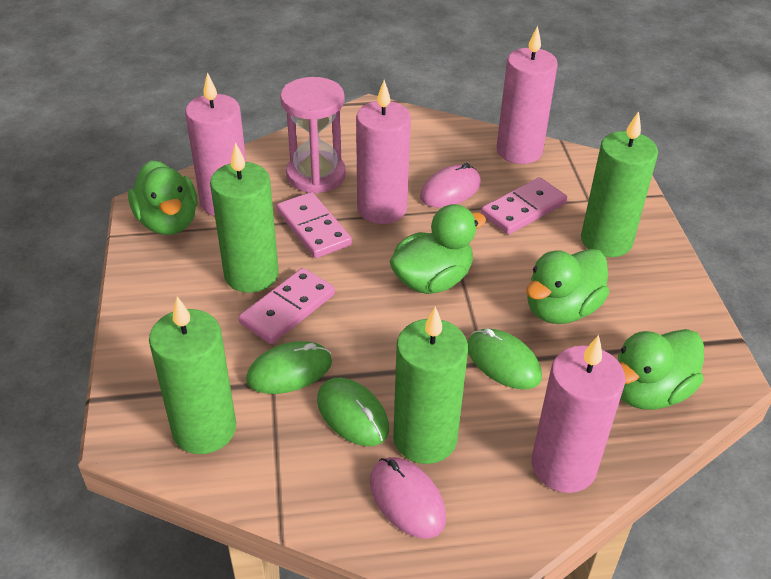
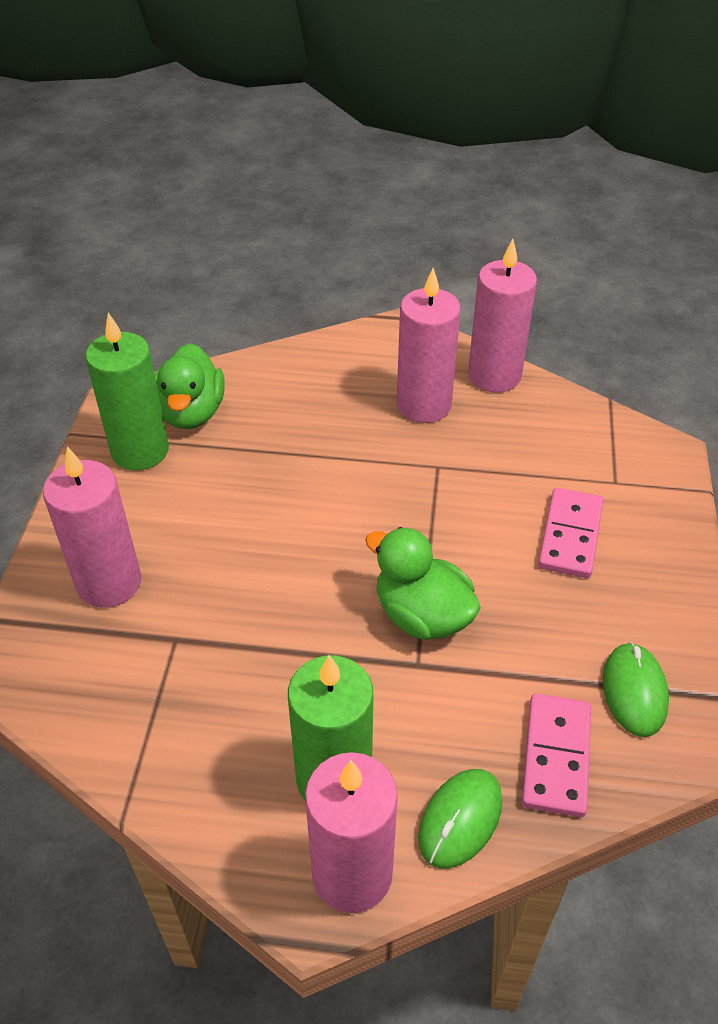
green candle: 4 -> 2
green duck: 4 -> 2
green mouse: 3 -> 2
pink domino: 3 -> 2
pink hourglass: 1 -> 0
pink mouse: 2 -> 0

